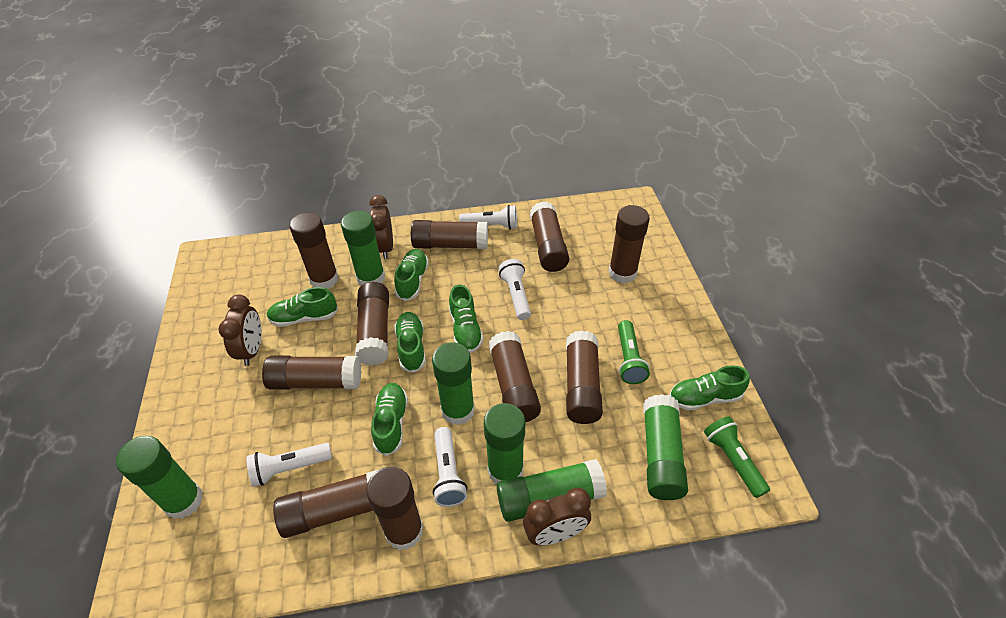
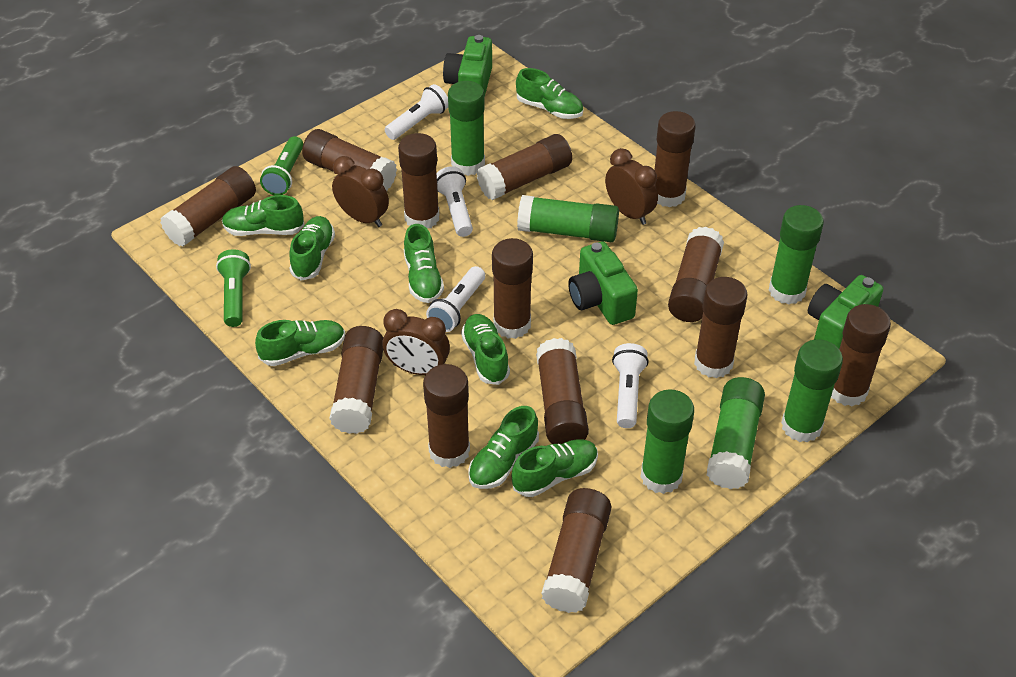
brown glue stick: 10 -> 13
green camera: 0 -> 3
green shoe: 6 -> 8

